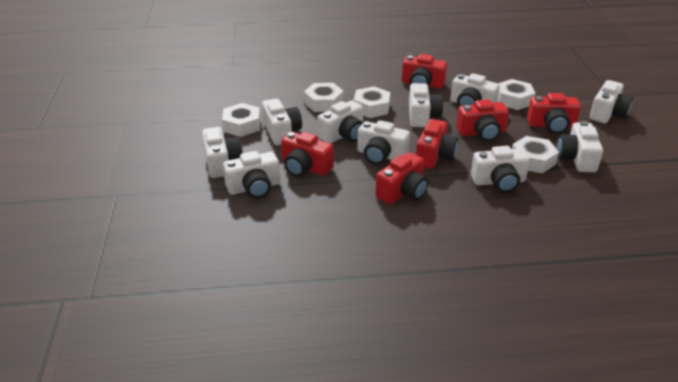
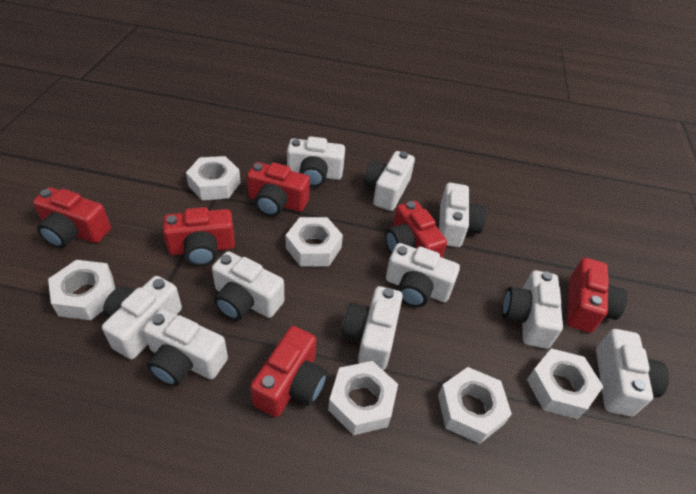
white nut: 5 -> 6

